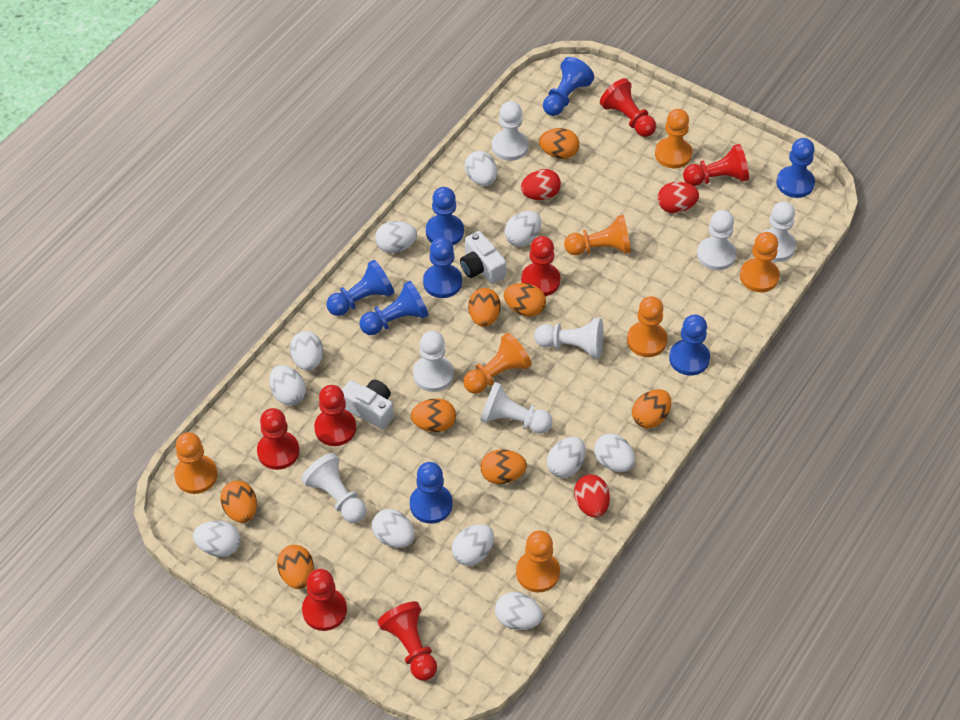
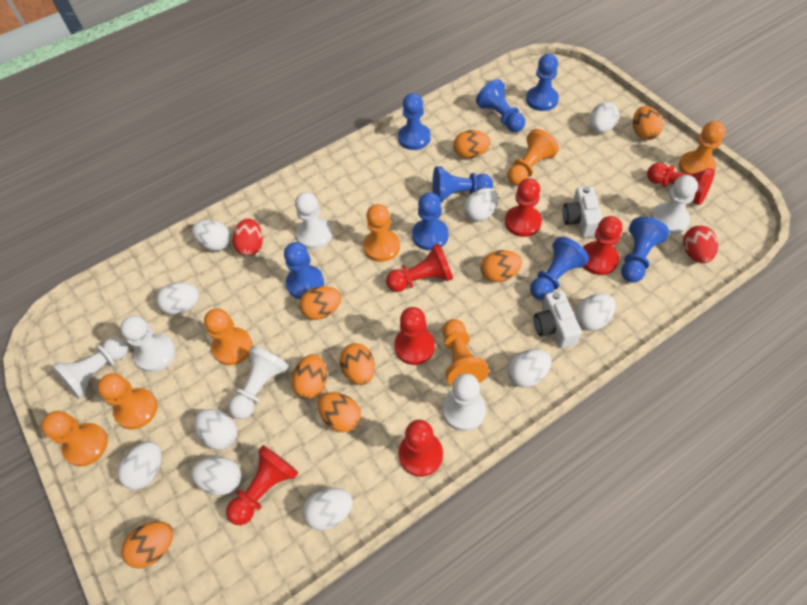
red egg: 3 -> 2
white egg: 11 -> 10
white pawn: 7 -> 6

